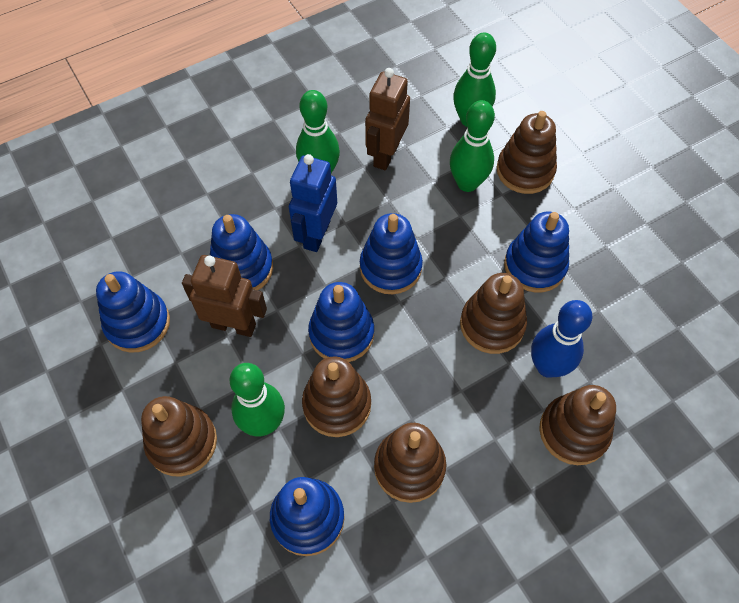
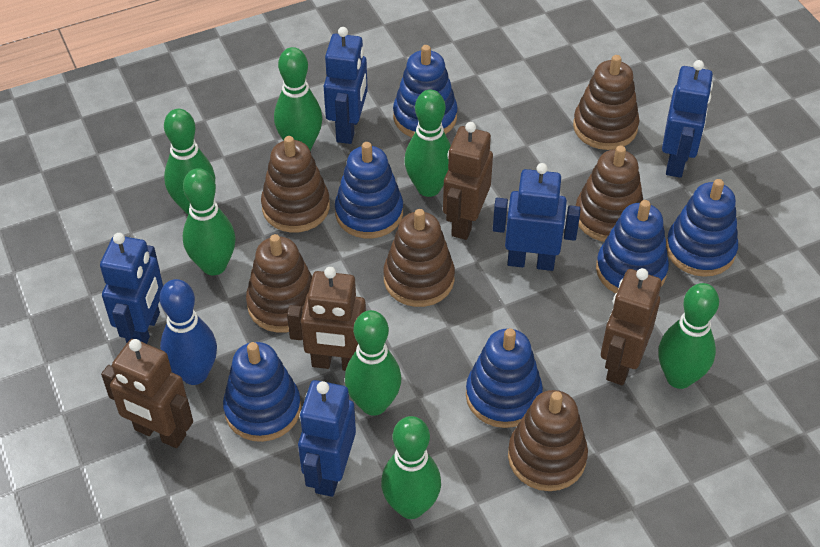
blue robot: 1 -> 5
brown robot: 2 -> 4
green bowling pin: 4 -> 7

